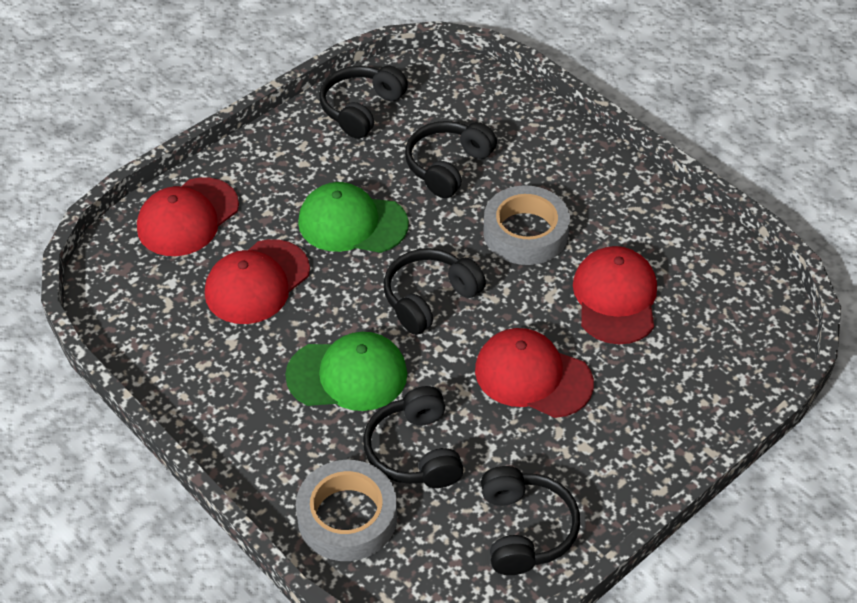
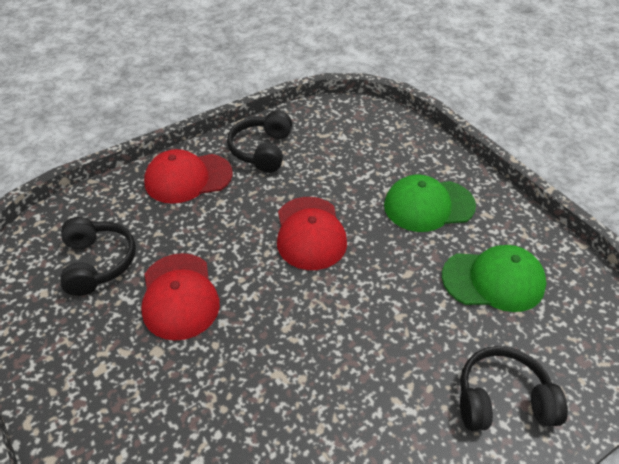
black headphones: 5 -> 3
grey tape: 2 -> 0
red cap: 4 -> 3

